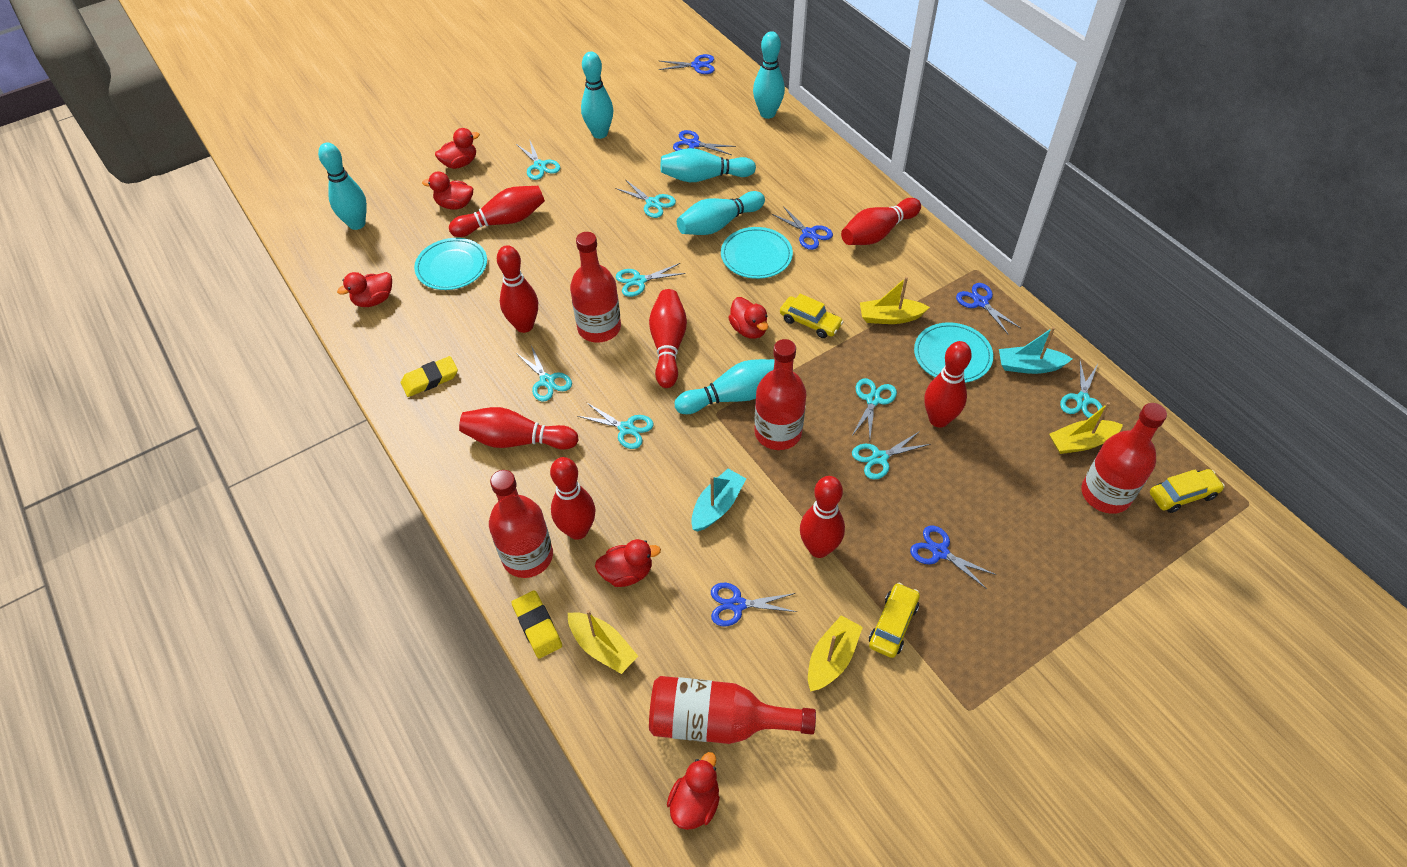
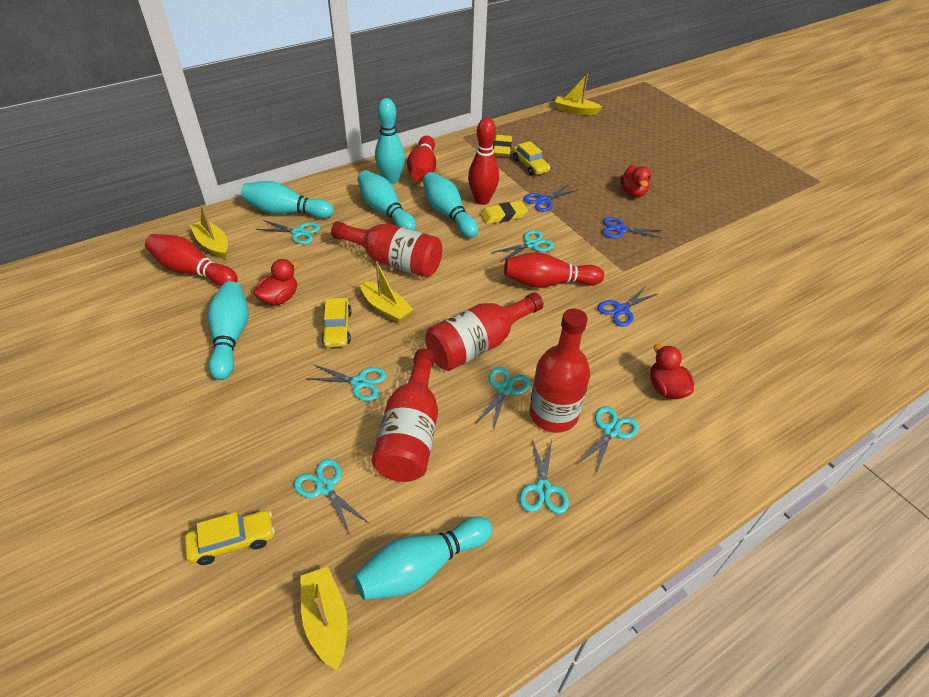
blue scissors: 6 -> 3
red bottle: 5 -> 4
red bowling pin: 8 -> 4
red duck: 6 -> 3
turquoise boat: 2 -> 0
turquoise plate: 3 -> 0
turquoise scissors: 8 -> 7

